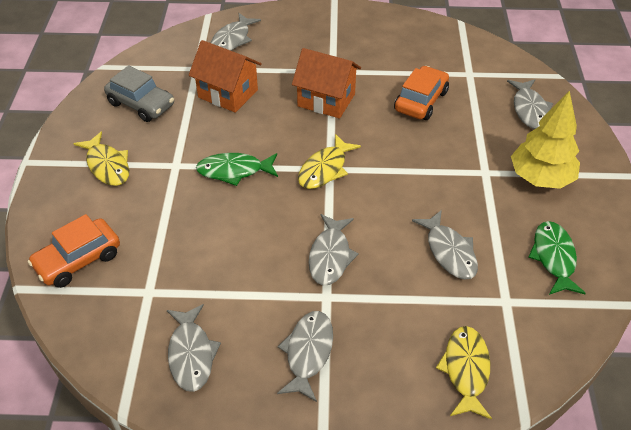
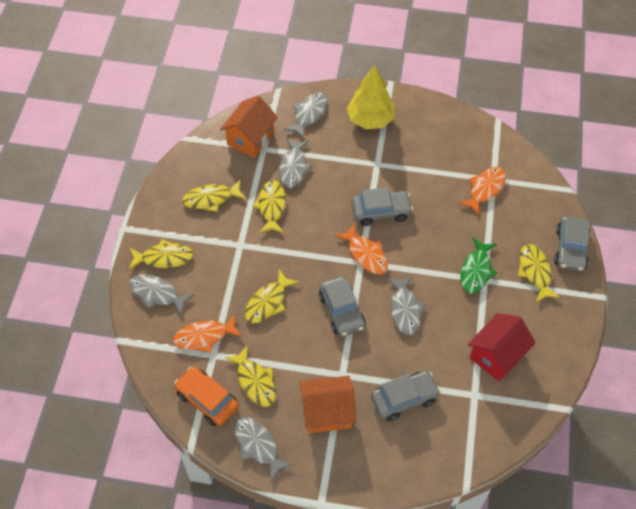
green fish: 2 -> 1
grey car: 1 -> 4
grey fish: 6 -> 5
orange car: 2 -> 1
orange fish: 0 -> 3
red house: 0 -> 1
yellow fish: 3 -> 6

